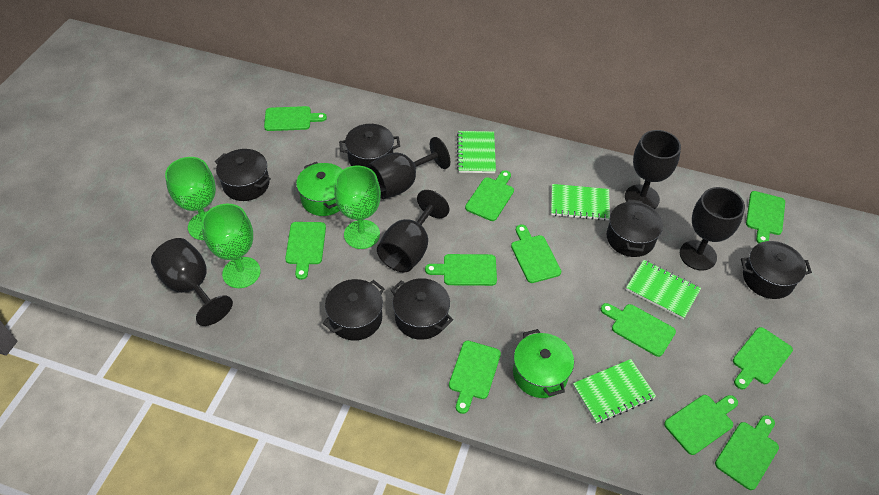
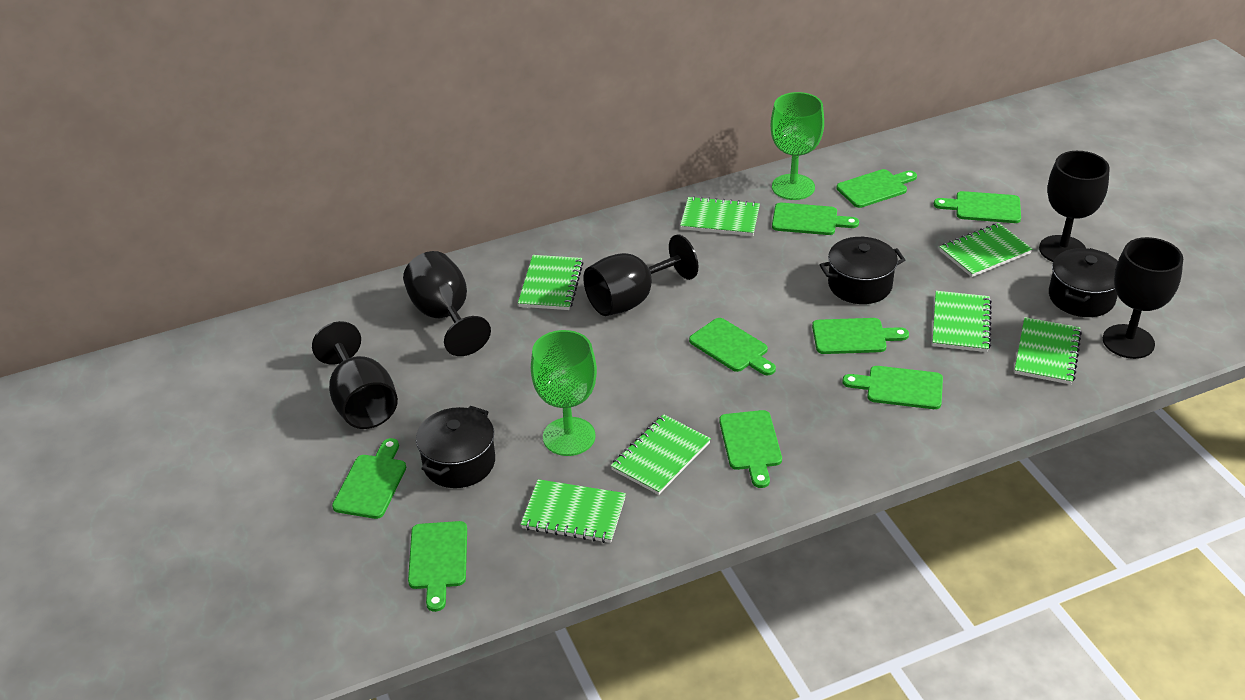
black pot: 6 -> 3
green cutting board: 11 -> 9
green goblet: 3 -> 2
green notebook: 4 -> 7
green pot: 2 -> 0

